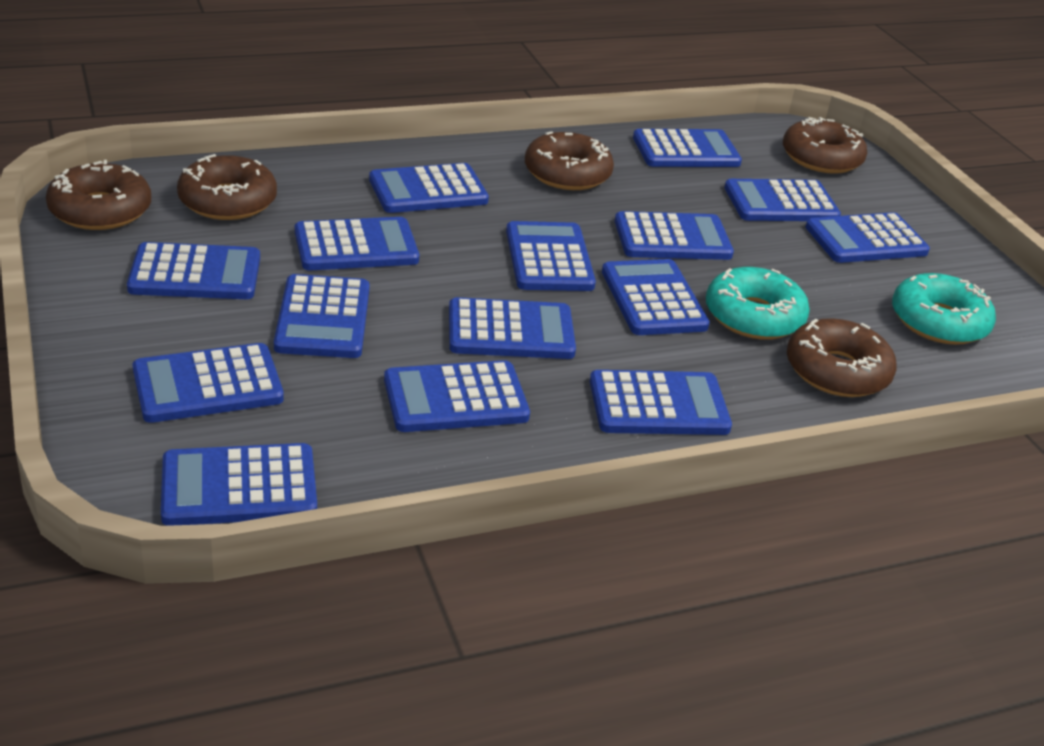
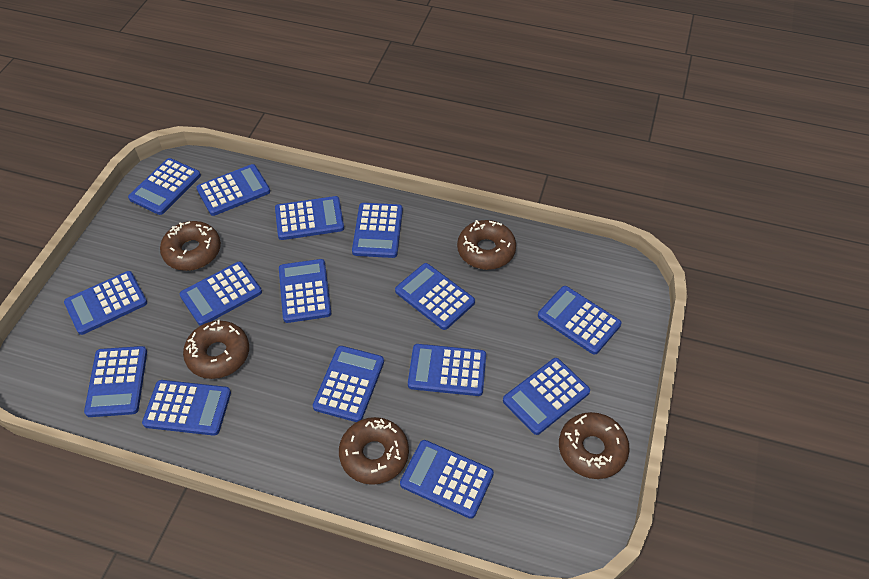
turquoise donut: 2 -> 0

